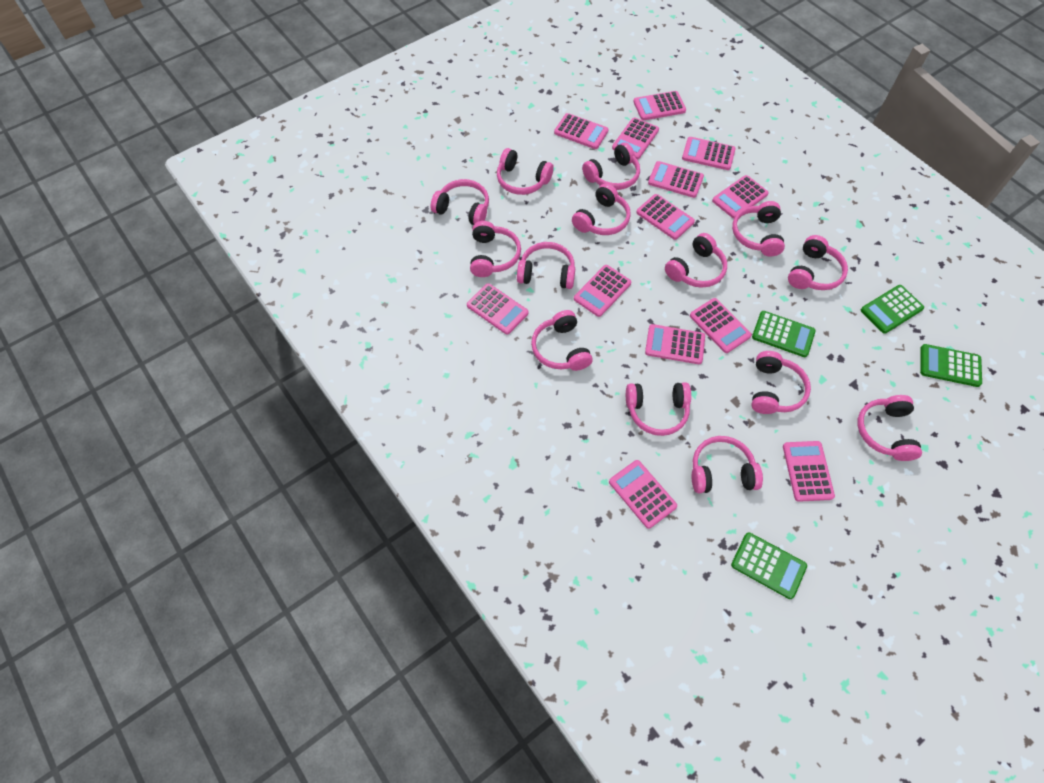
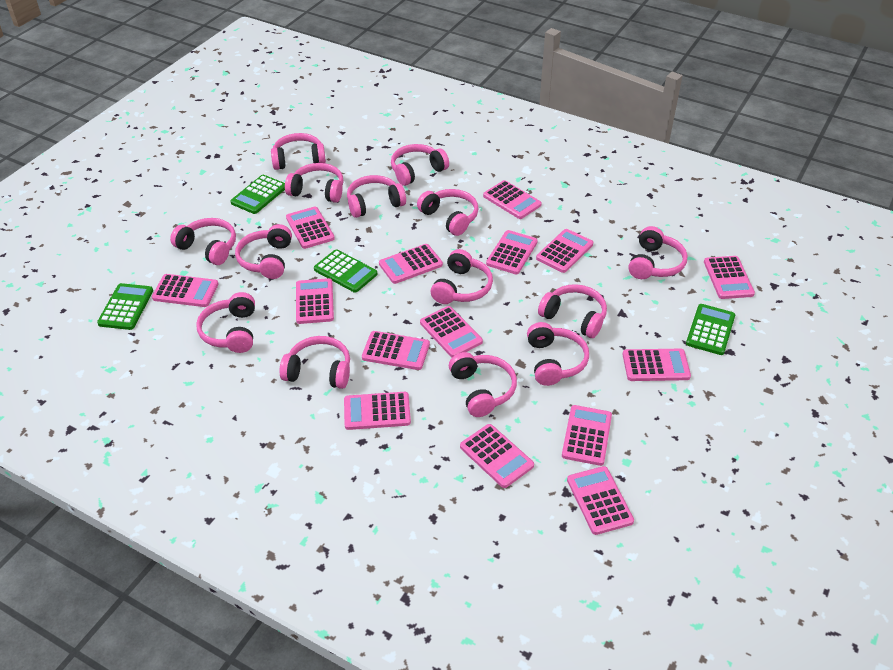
pink calculator: 13 -> 15

